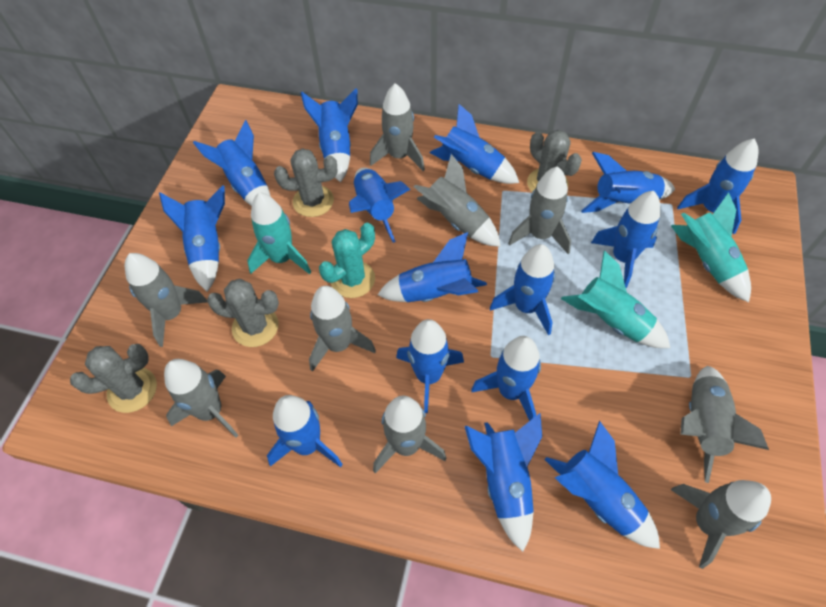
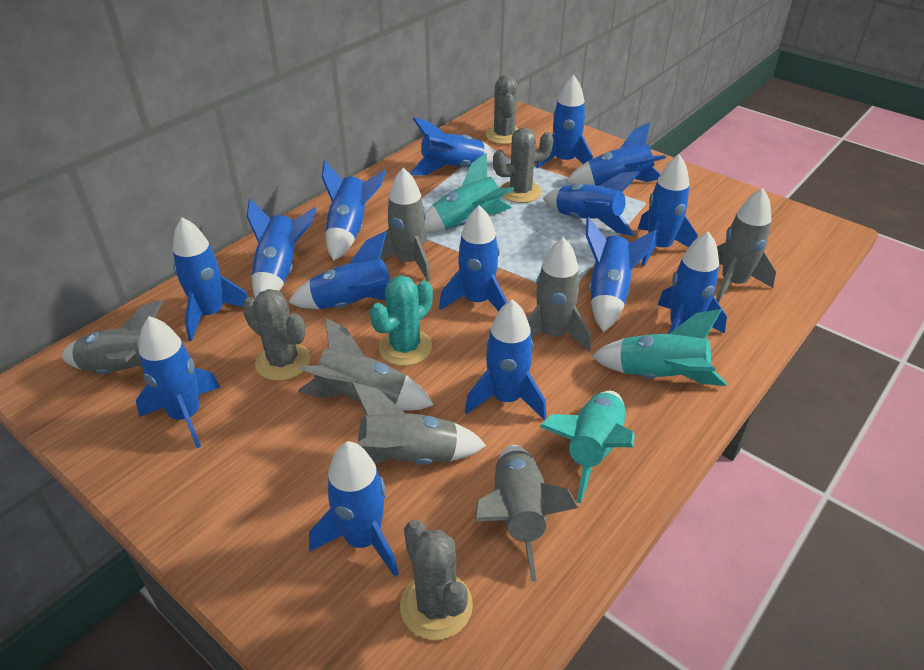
grey rocket: 9 -> 7

